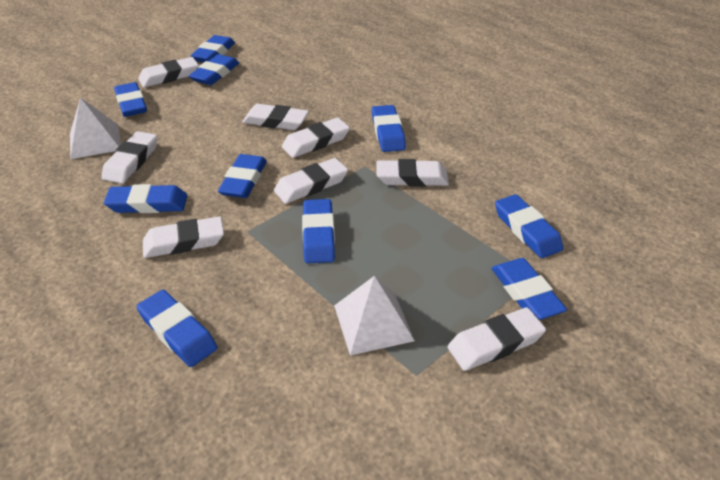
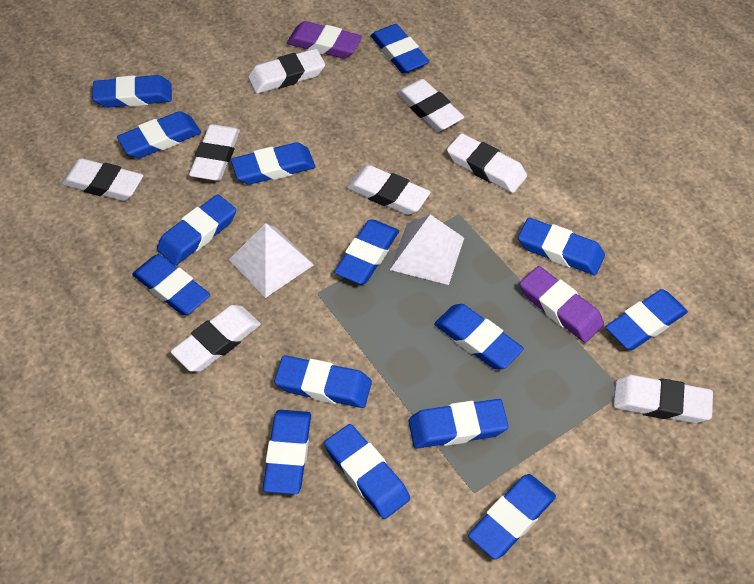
blue eraser: 10 -> 15
purple eraser: 0 -> 2

